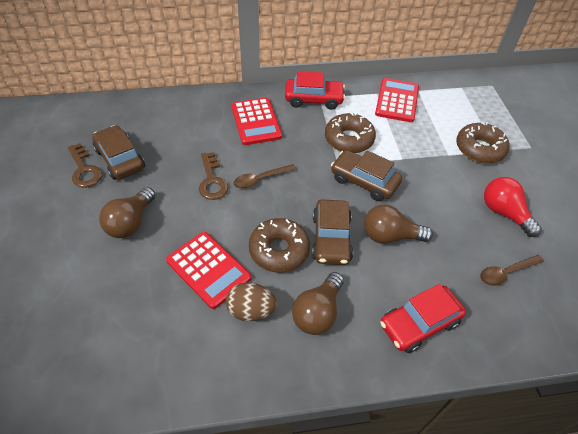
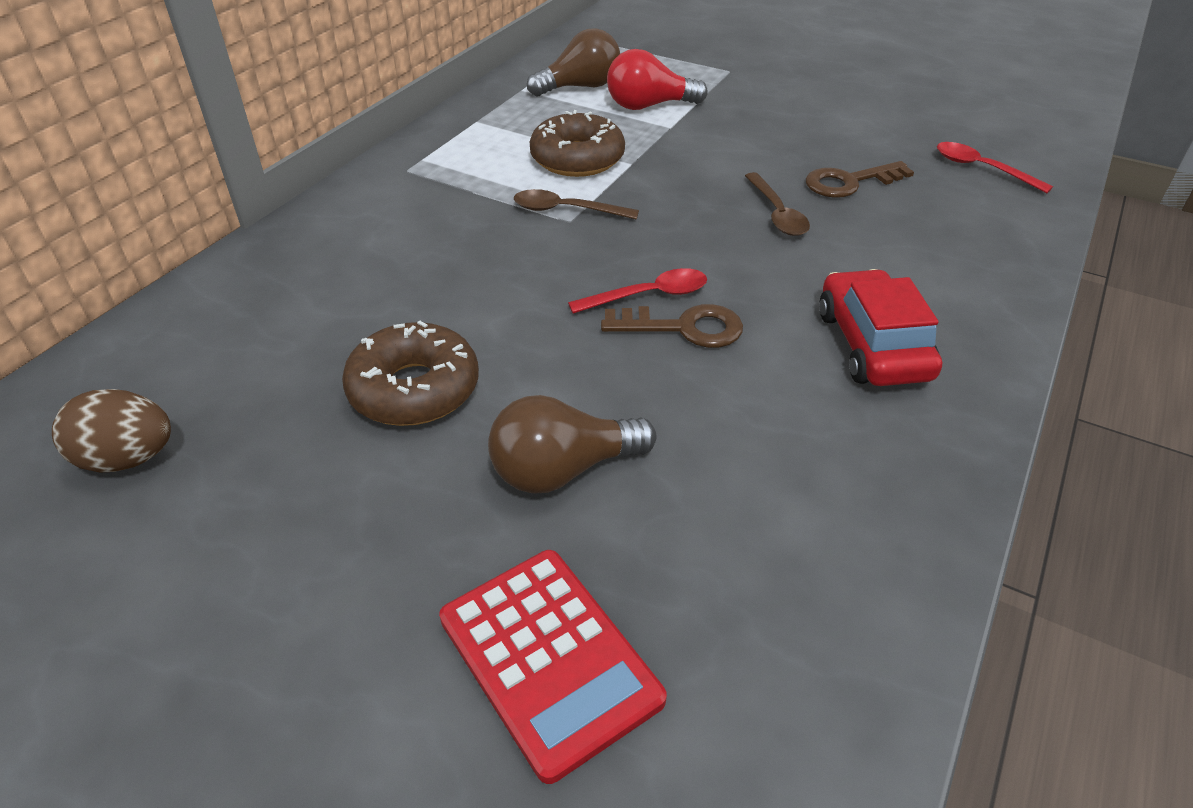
brown car: 3 -> 0
brown donut: 3 -> 2
brown light bulb: 3 -> 2
red calculator: 3 -> 1
red car: 2 -> 1
red spoon: 0 -> 2

